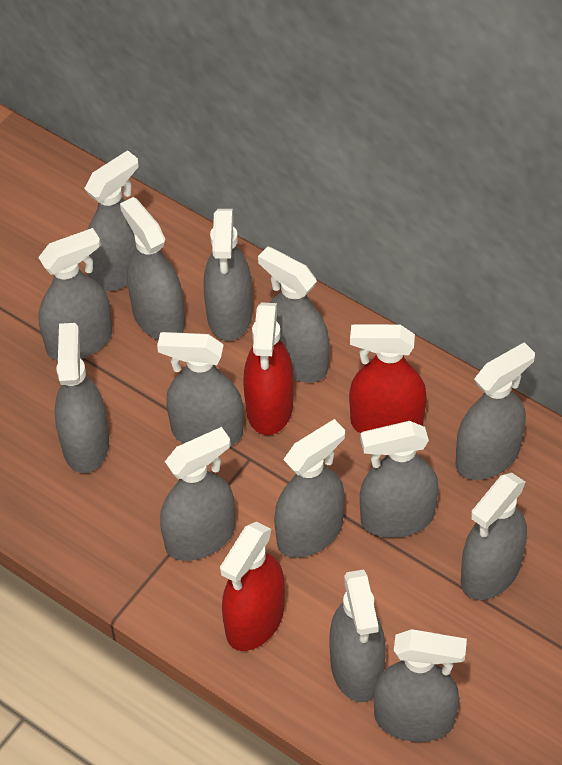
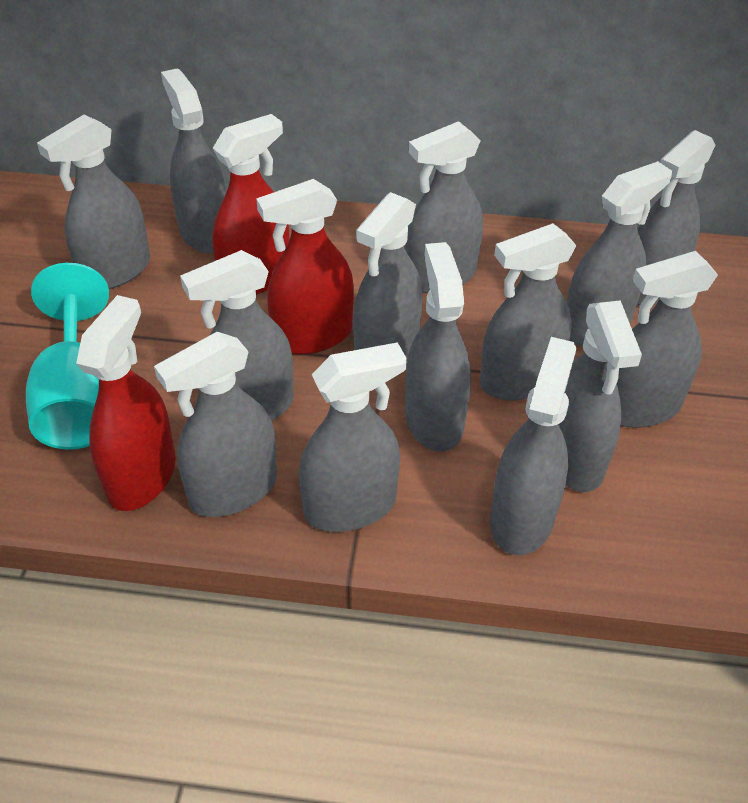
turquoise goblet: 0 -> 1

